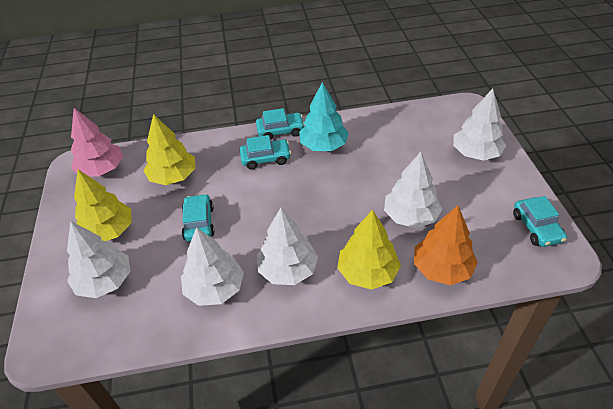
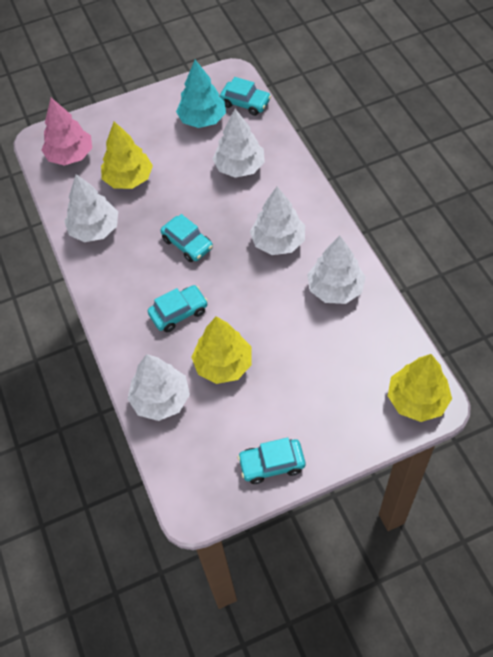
orange tree: 1 -> 0

